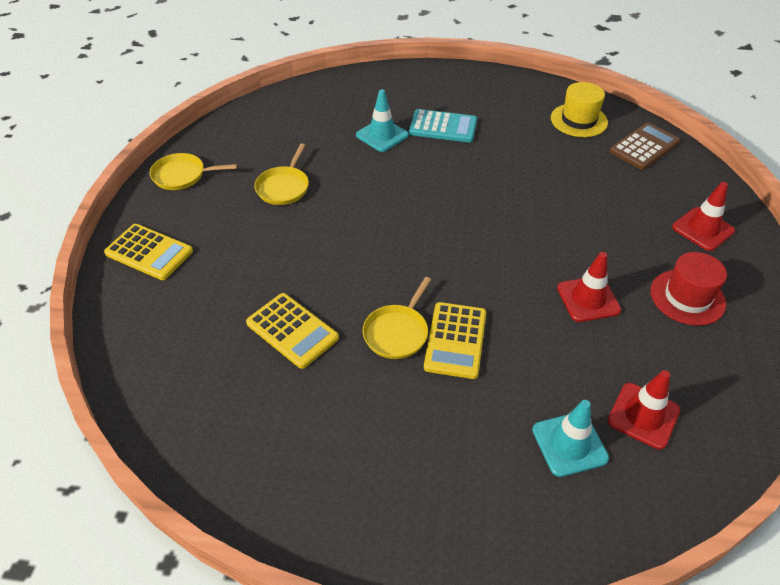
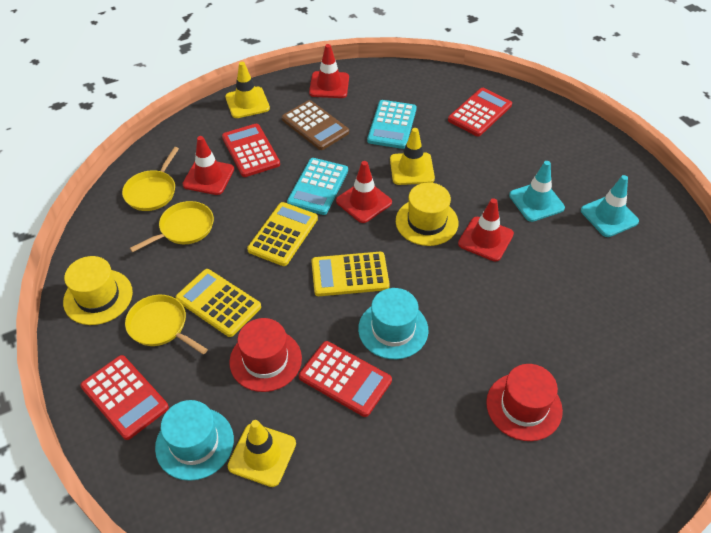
red calculator: 0 -> 4
red hat: 1 -> 2
red traffic cone: 3 -> 4
turquoise calculator: 1 -> 2
turquoise hat: 0 -> 2
yellow hat: 1 -> 2
yellow traffic cone: 0 -> 3

